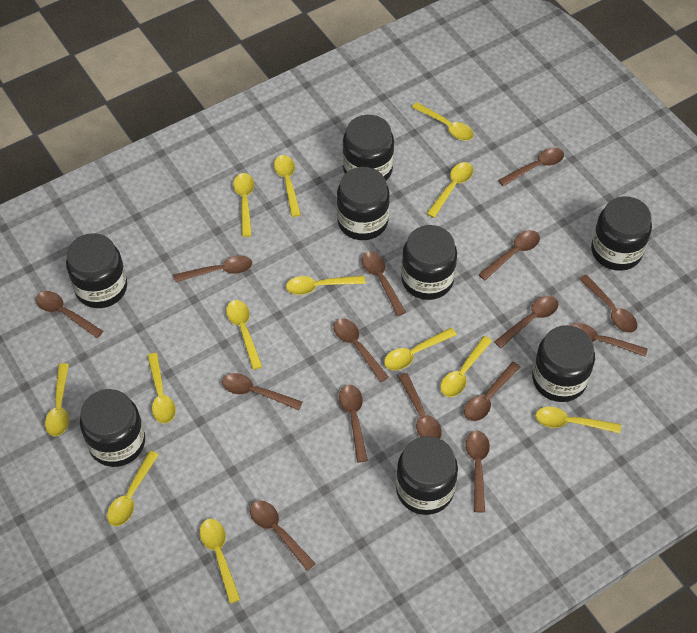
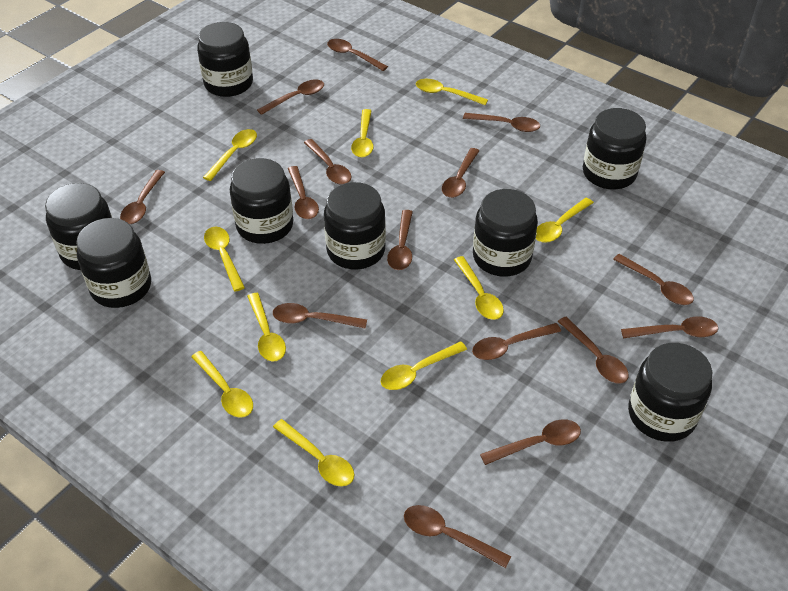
yellow spoon: 13 -> 10

